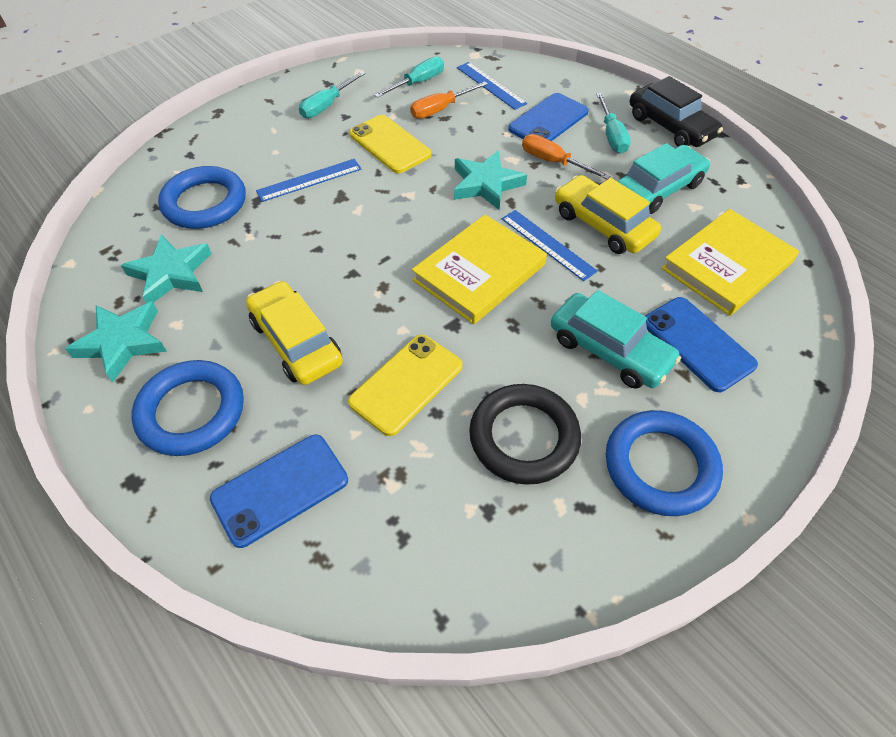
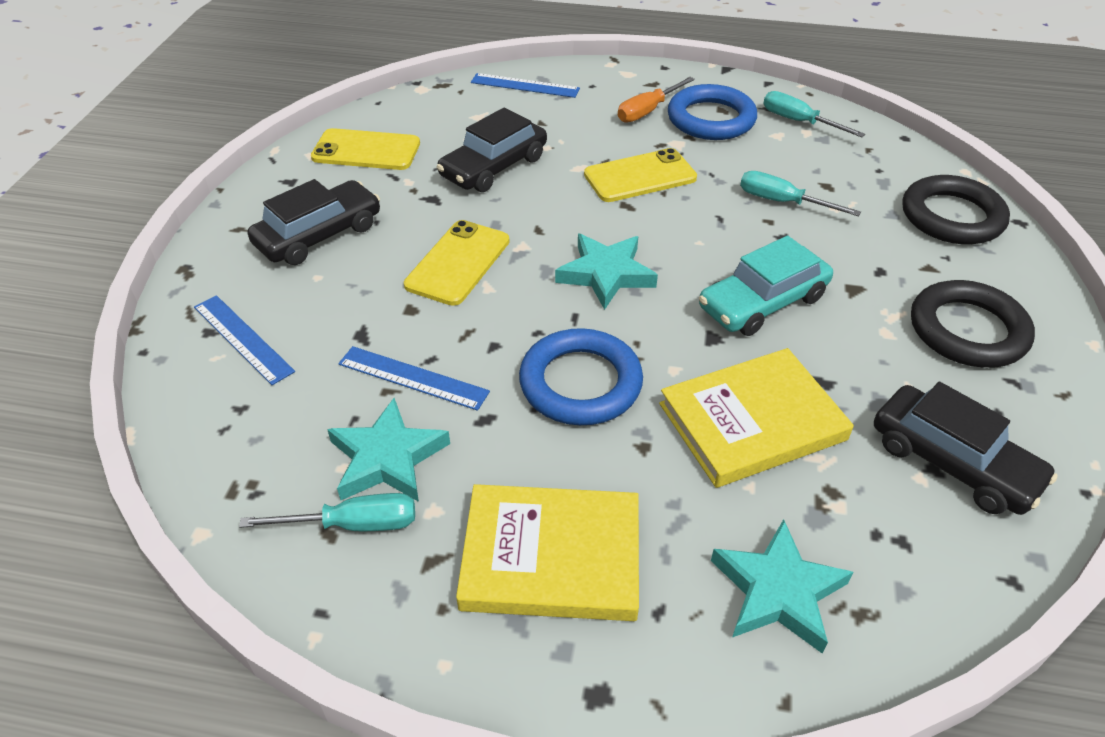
black car: 1 -> 3
black ring: 1 -> 2
blue phone: 3 -> 0
blue ring: 3 -> 2
orange screwdriver: 2 -> 1
turquoise car: 2 -> 1
yellow car: 2 -> 0
yellow phone: 2 -> 3

